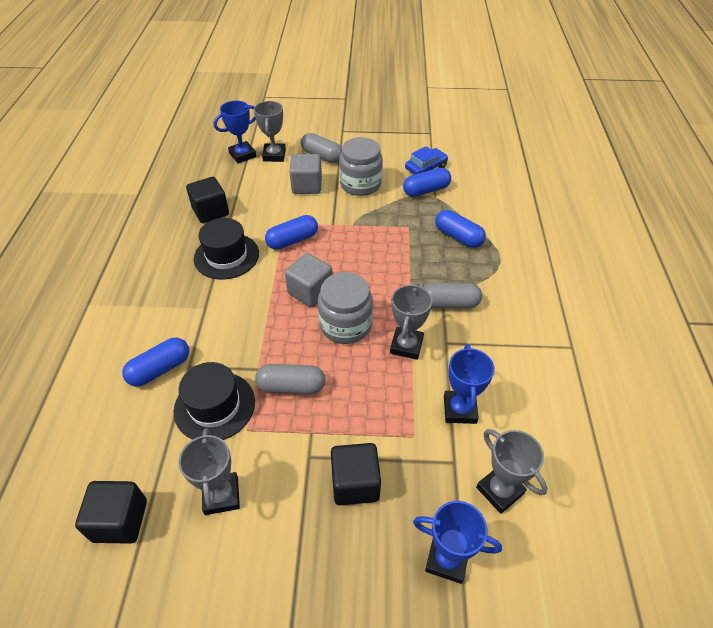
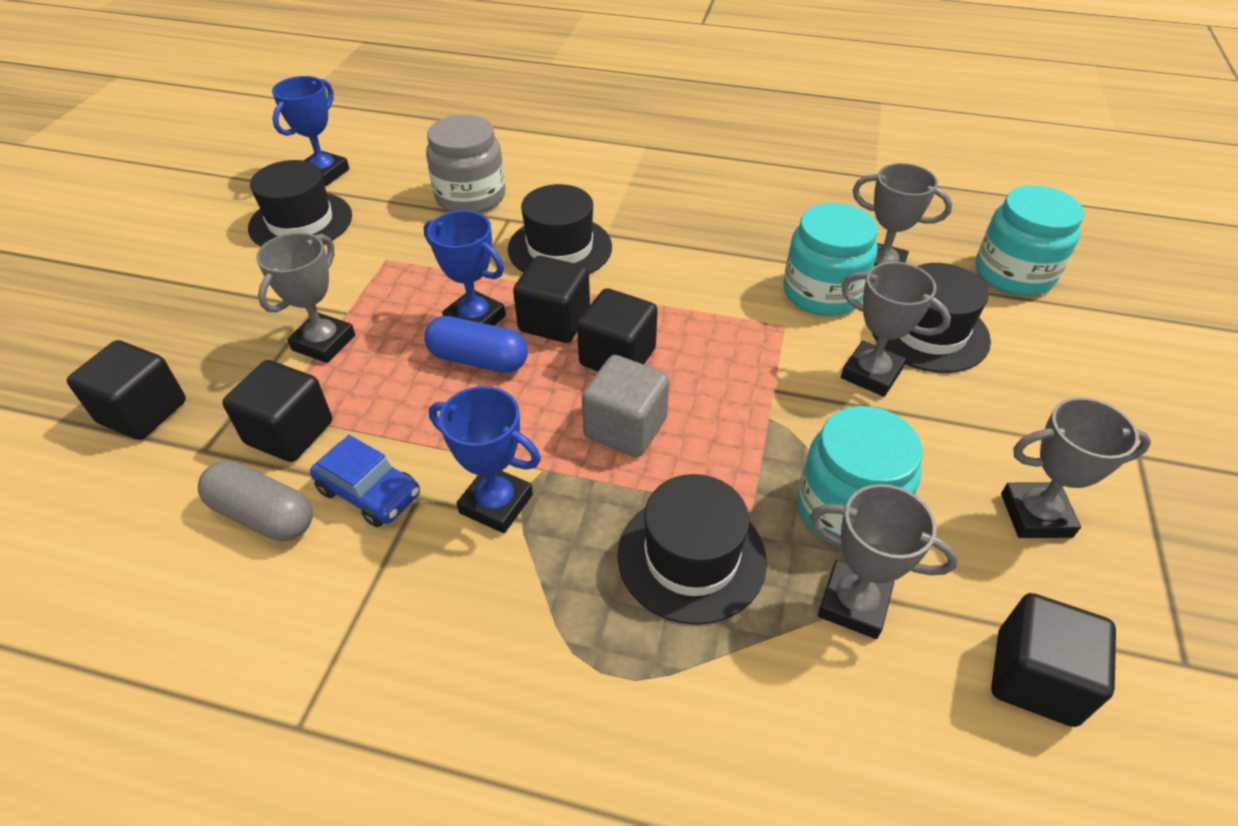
black cube: 3 -> 5
black hat: 2 -> 4
blue capsule: 4 -> 1
grey capsule: 3 -> 1
grey cube: 2 -> 1
grey jar: 2 -> 1
grey trophy: 4 -> 5
turquoise jar: 0 -> 3

